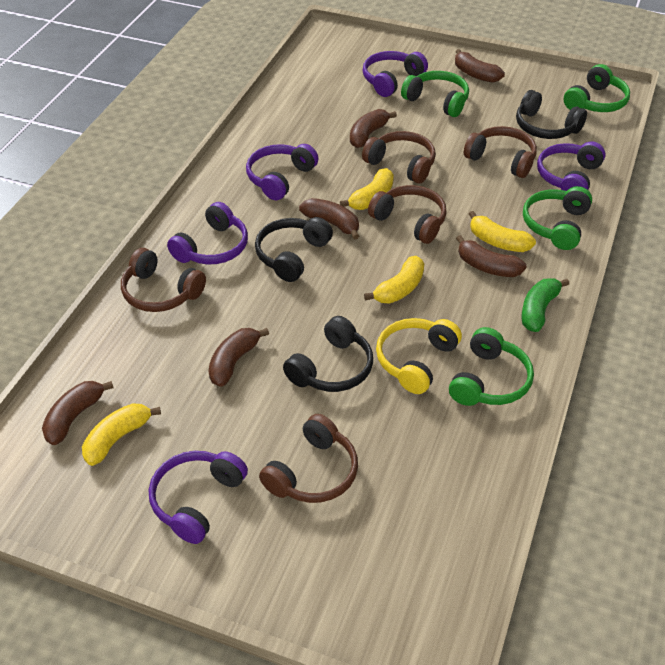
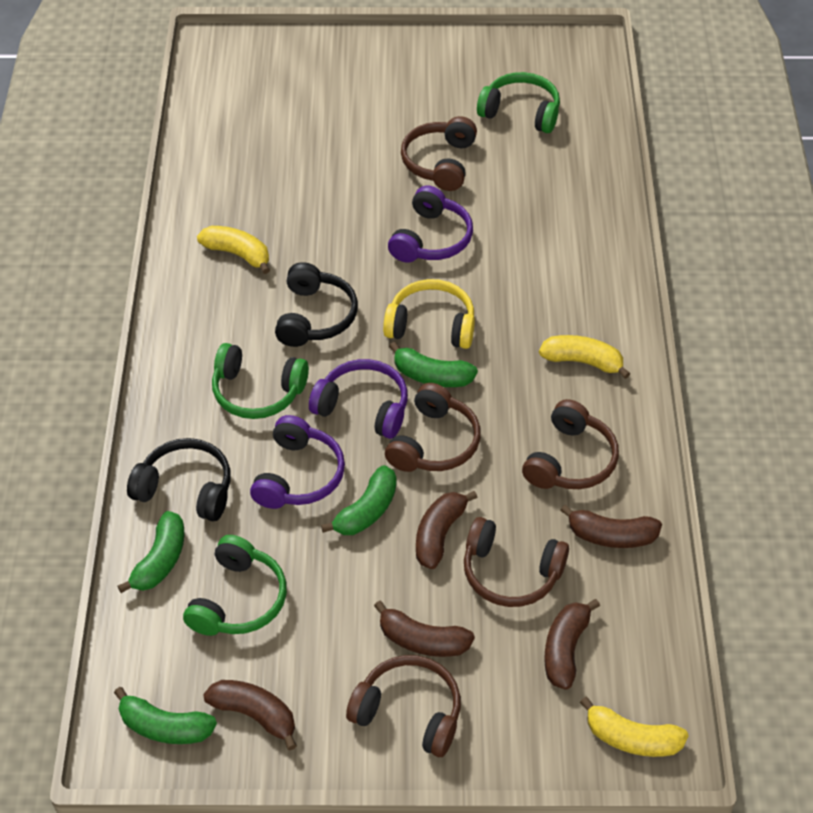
black headphones: 3 -> 2
brown banana: 6 -> 5
green banana: 1 -> 4
green headphones: 4 -> 3
purple headphones: 5 -> 3
yellow banana: 4 -> 3

